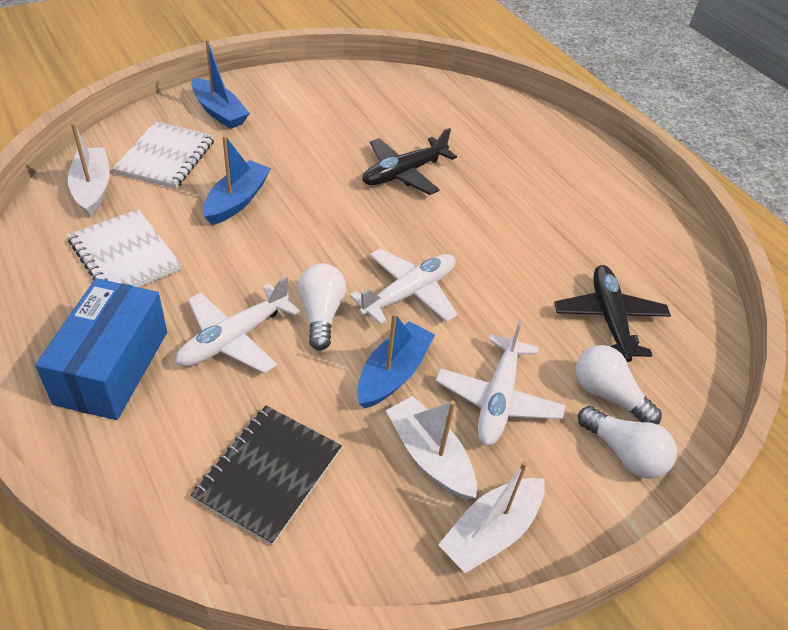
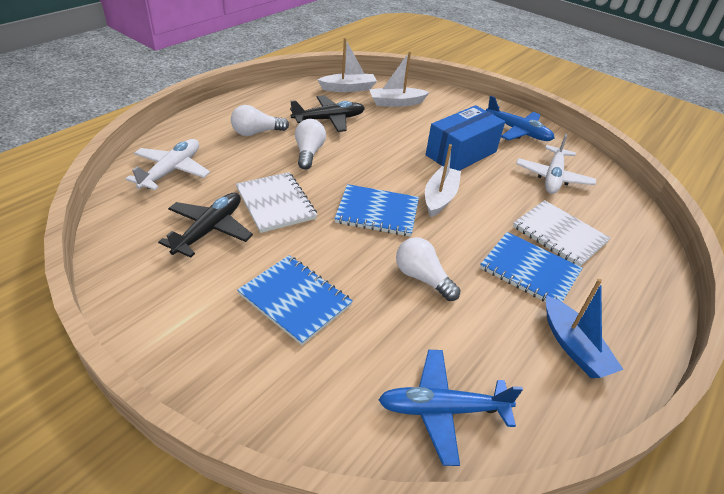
black notebook: 1 -> 0
blue boat: 3 -> 1
blue notebook: 0 -> 3
blue plane: 0 -> 2
white plane: 3 -> 2

